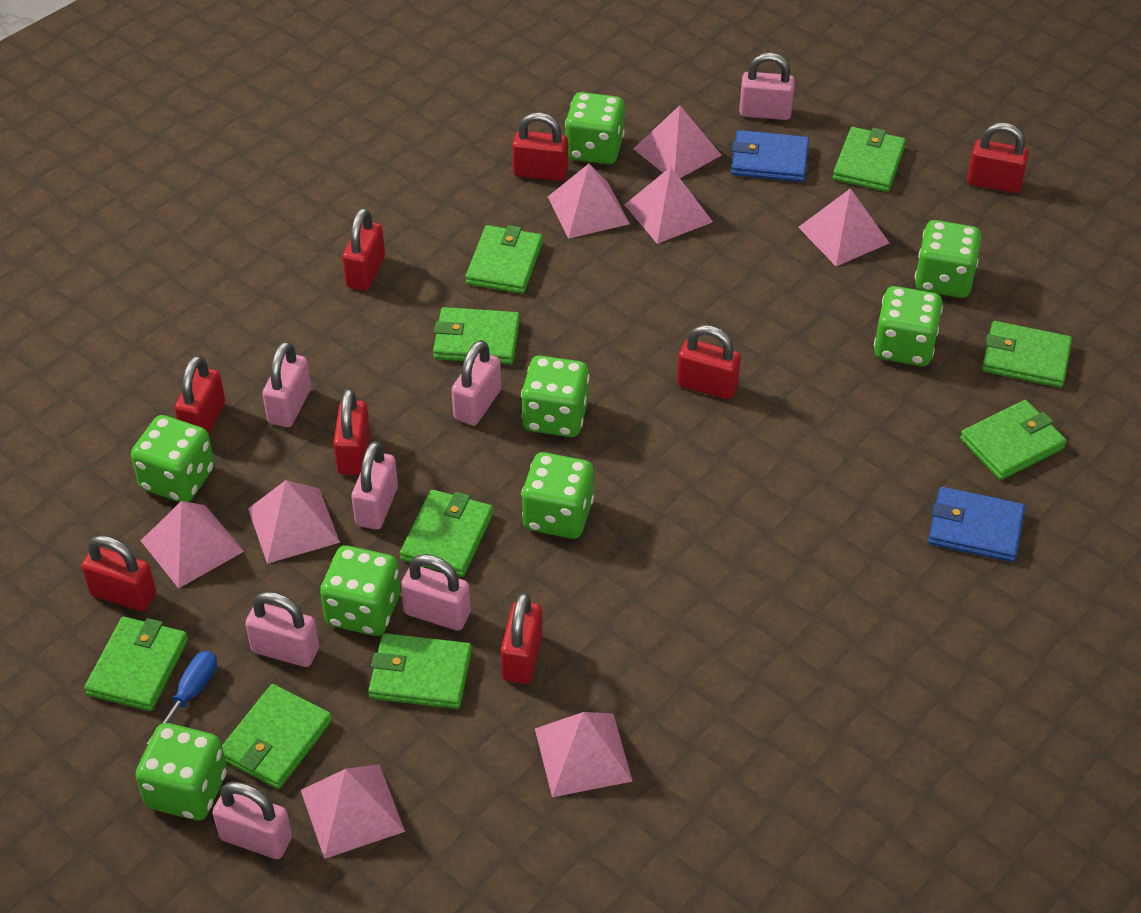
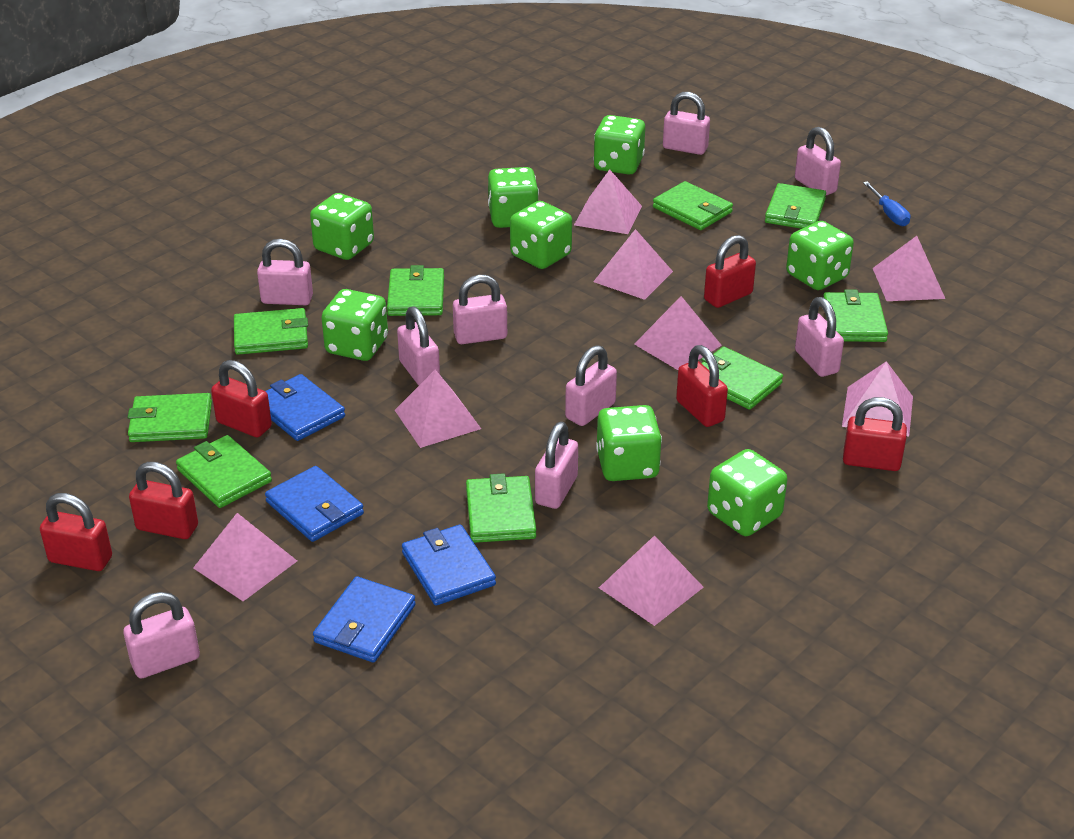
blue wallet: 2 -> 4
pink padlock: 7 -> 9
red padlock: 8 -> 6

